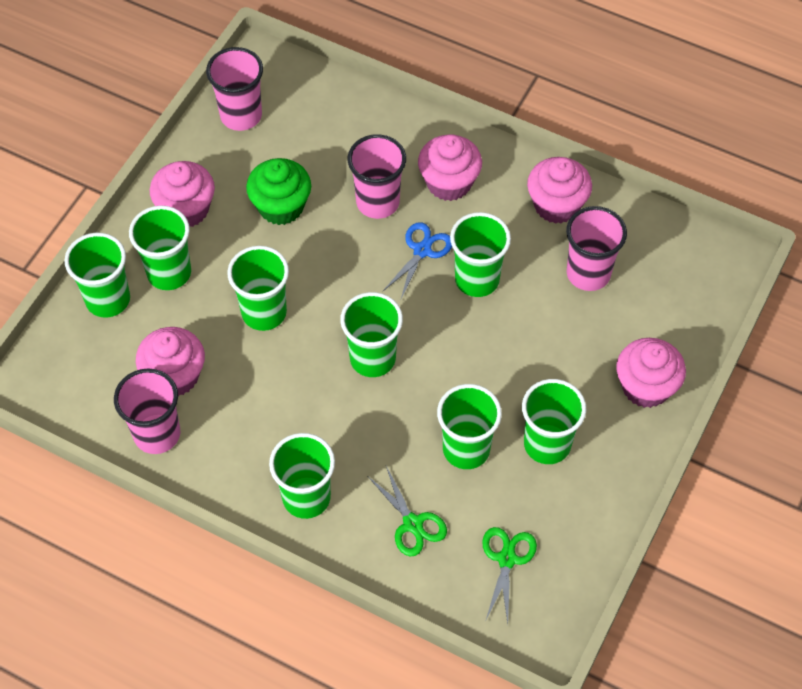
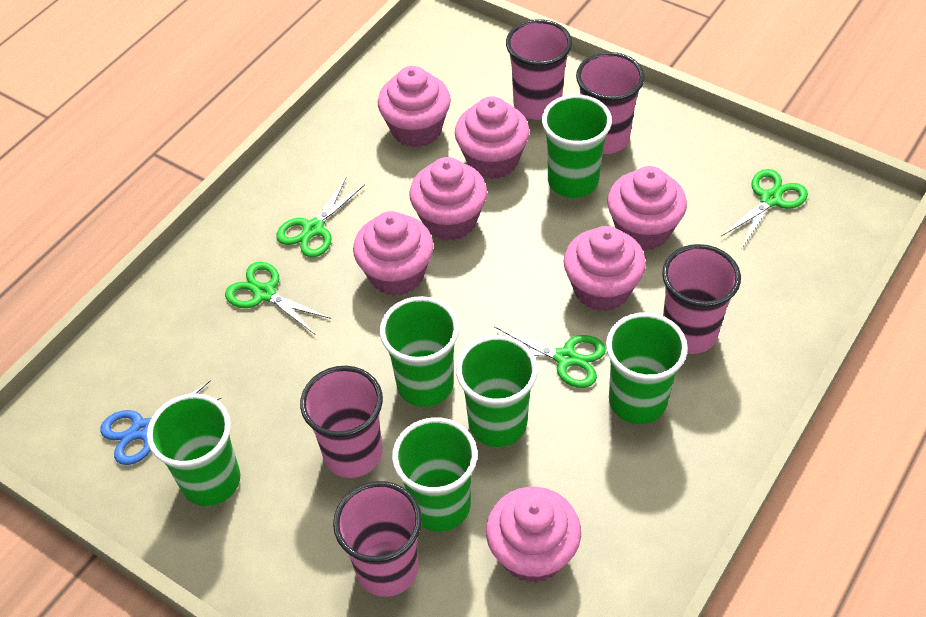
green cup: 8 -> 6
green cupcake: 1 -> 0
green scissors: 2 -> 4
pink cup: 4 -> 5
pink cupcake: 5 -> 7

